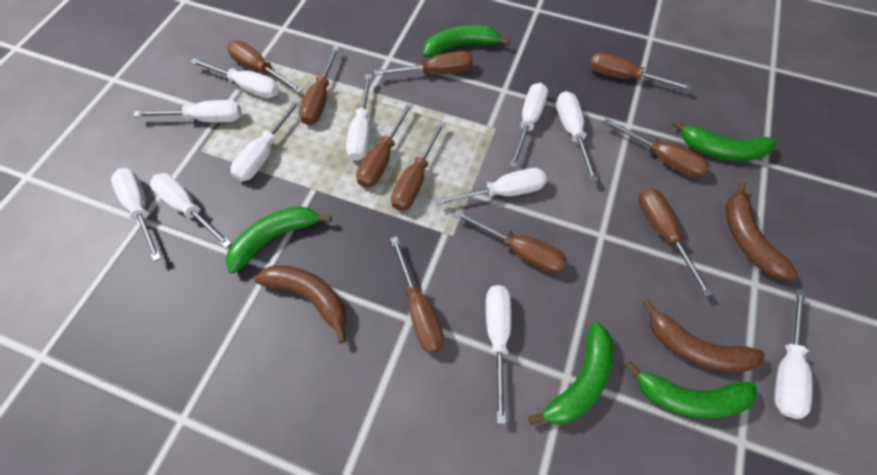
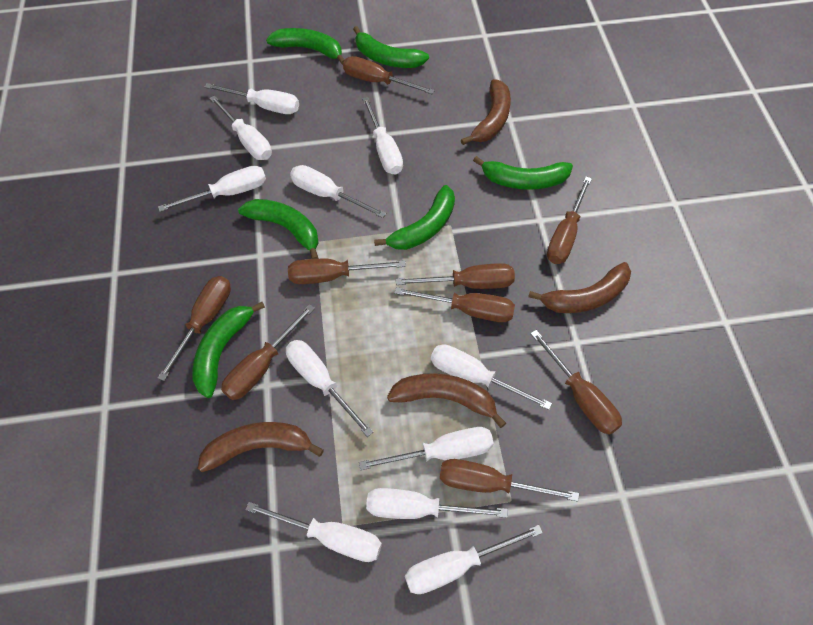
brown banana: 3 -> 4
brown screwdriver: 10 -> 9
green banana: 5 -> 6

